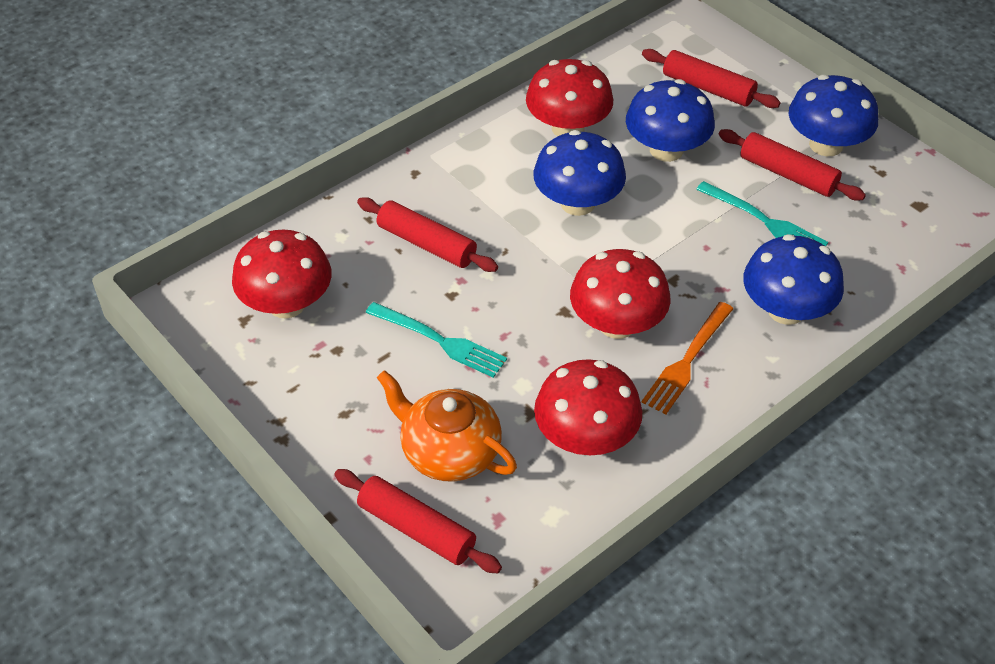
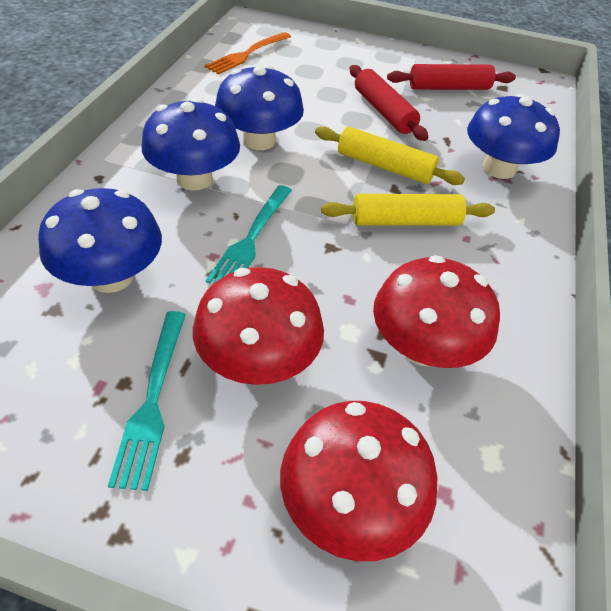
orange teapot: 1 -> 0
red mushroom: 4 -> 3
red rolling pin: 4 -> 2
yellow rolling pin: 0 -> 2

